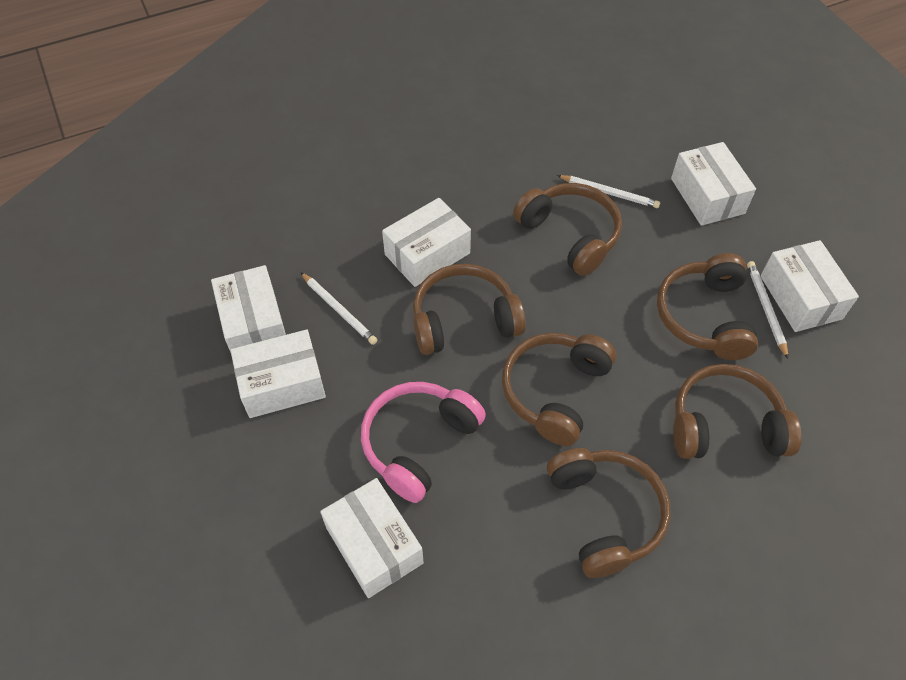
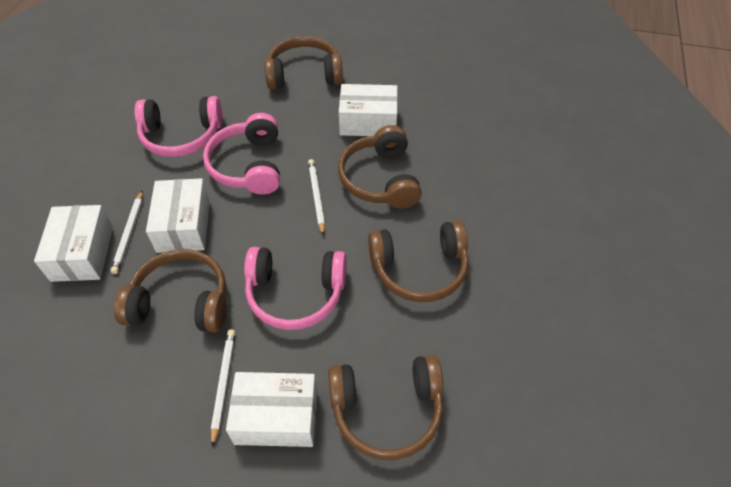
brown headphones: 6 -> 5
pink headphones: 1 -> 3
white box: 6 -> 4

